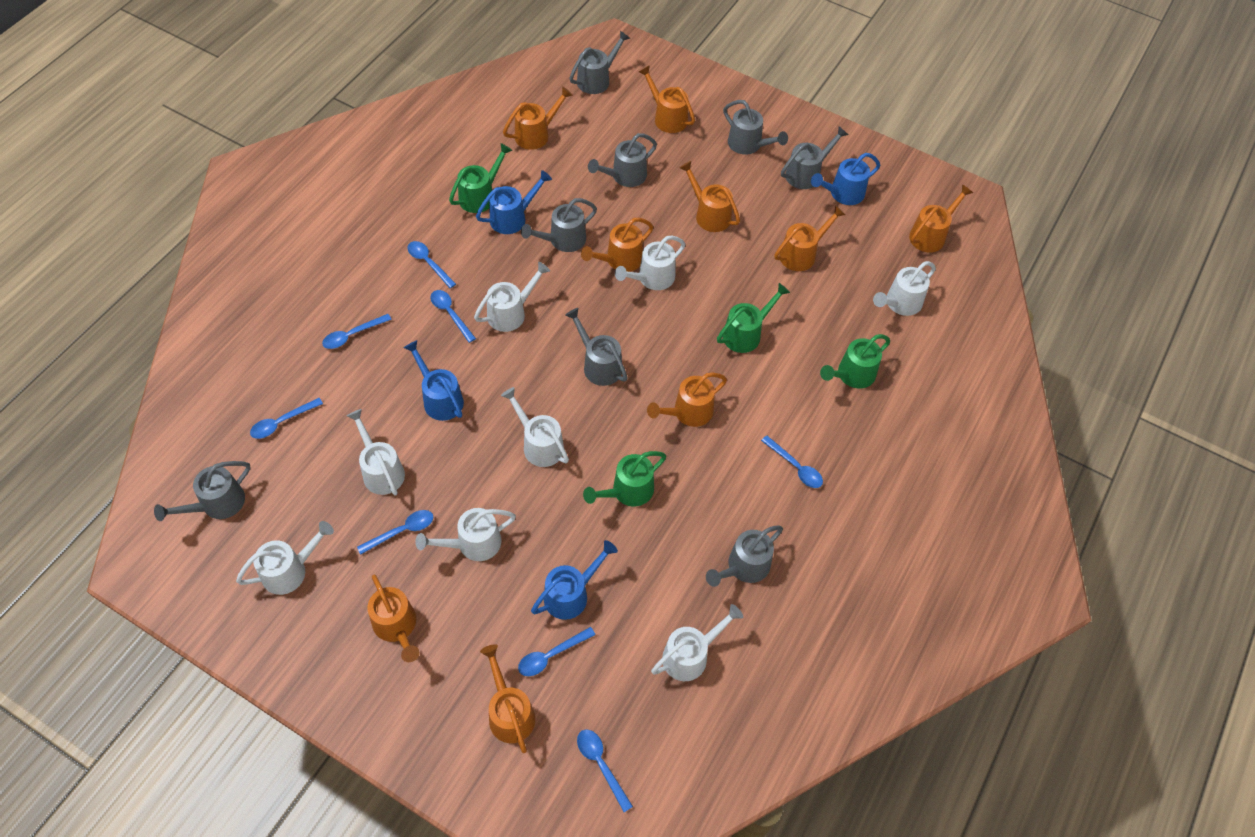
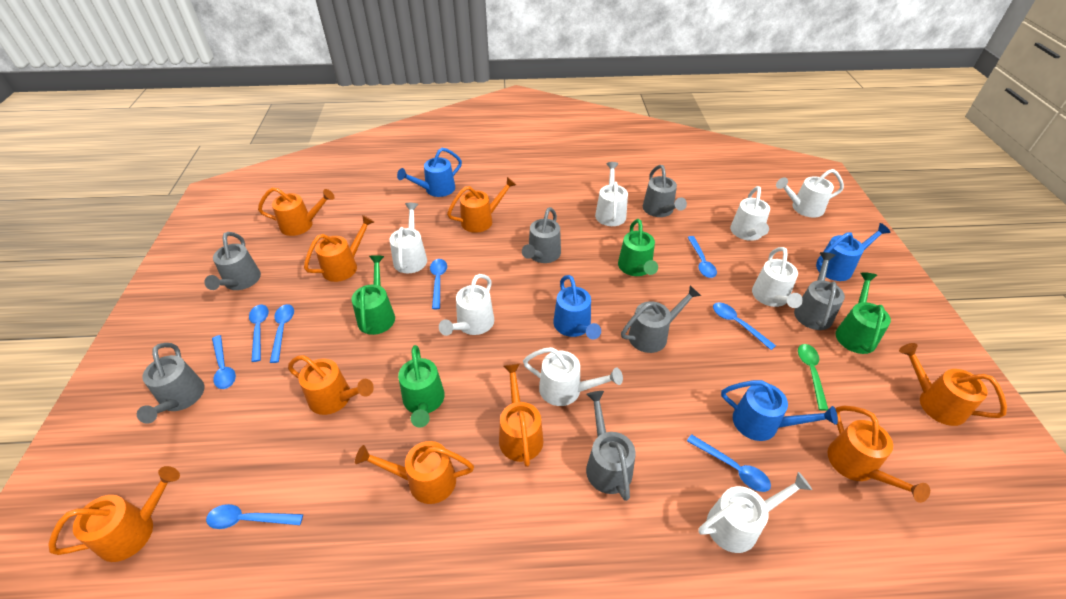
green spoon: 0 -> 1
grey watering can: 8 -> 7

